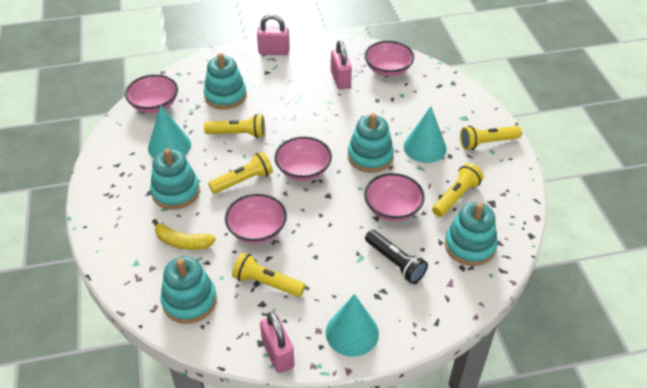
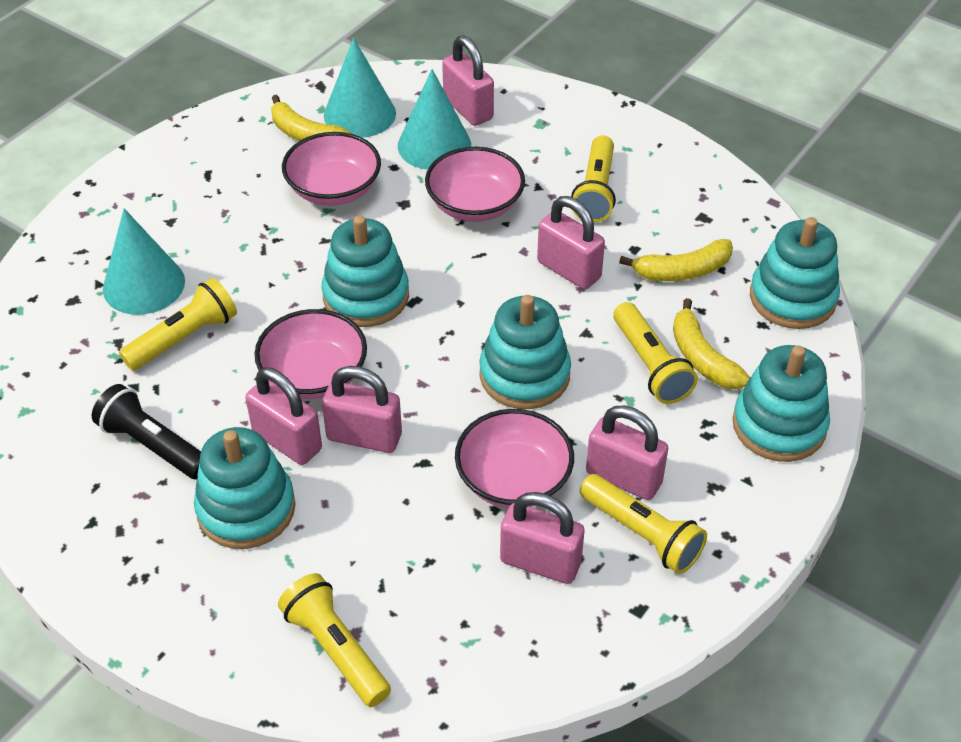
pink bowl: 5 -> 4
pink padlock: 3 -> 6
yellow banana: 1 -> 3

